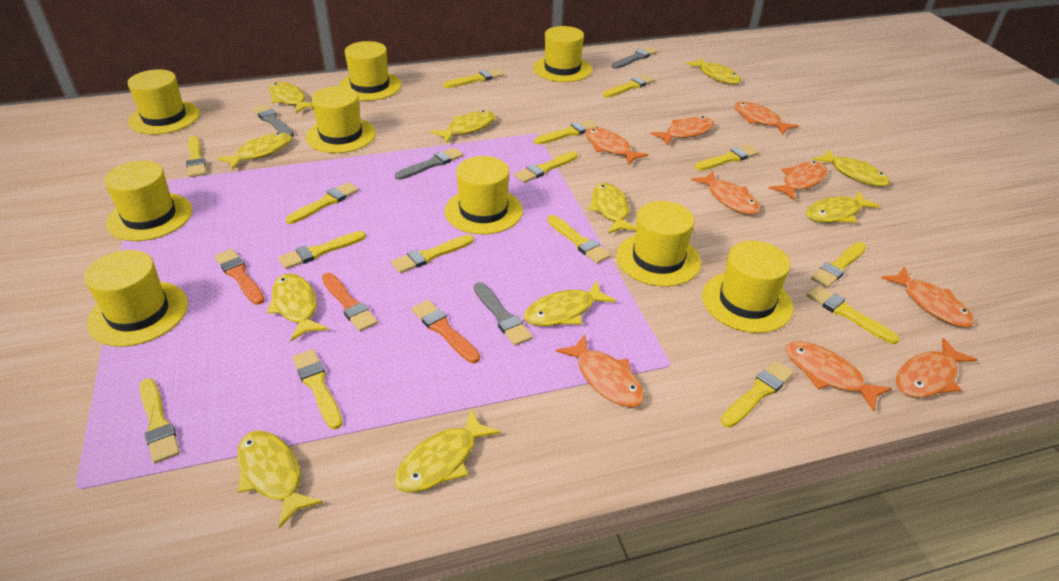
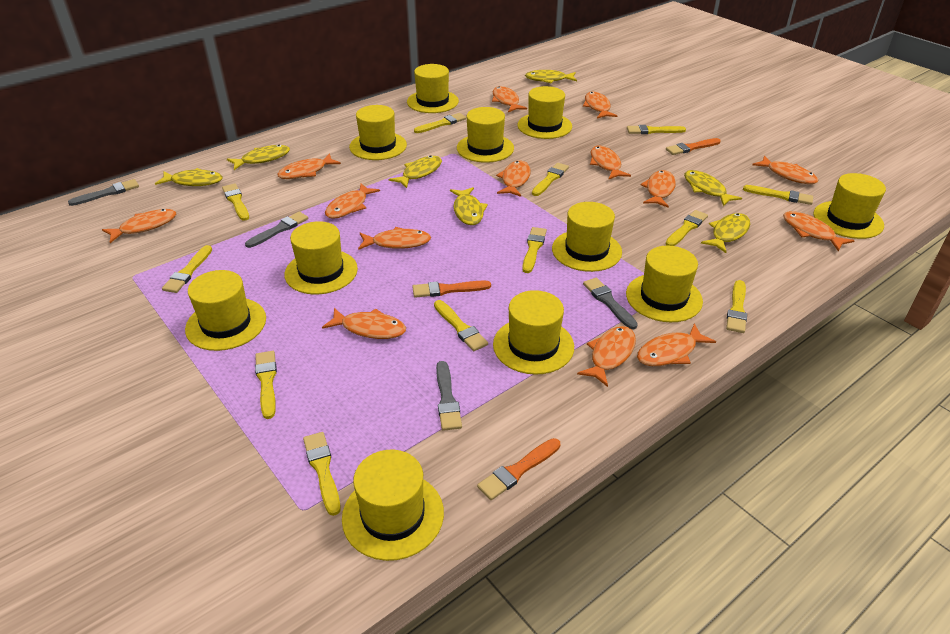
orange fish: 9 -> 14
yellow brush: 15 -> 12
yellow fish: 11 -> 7
yellow hat: 9 -> 11

